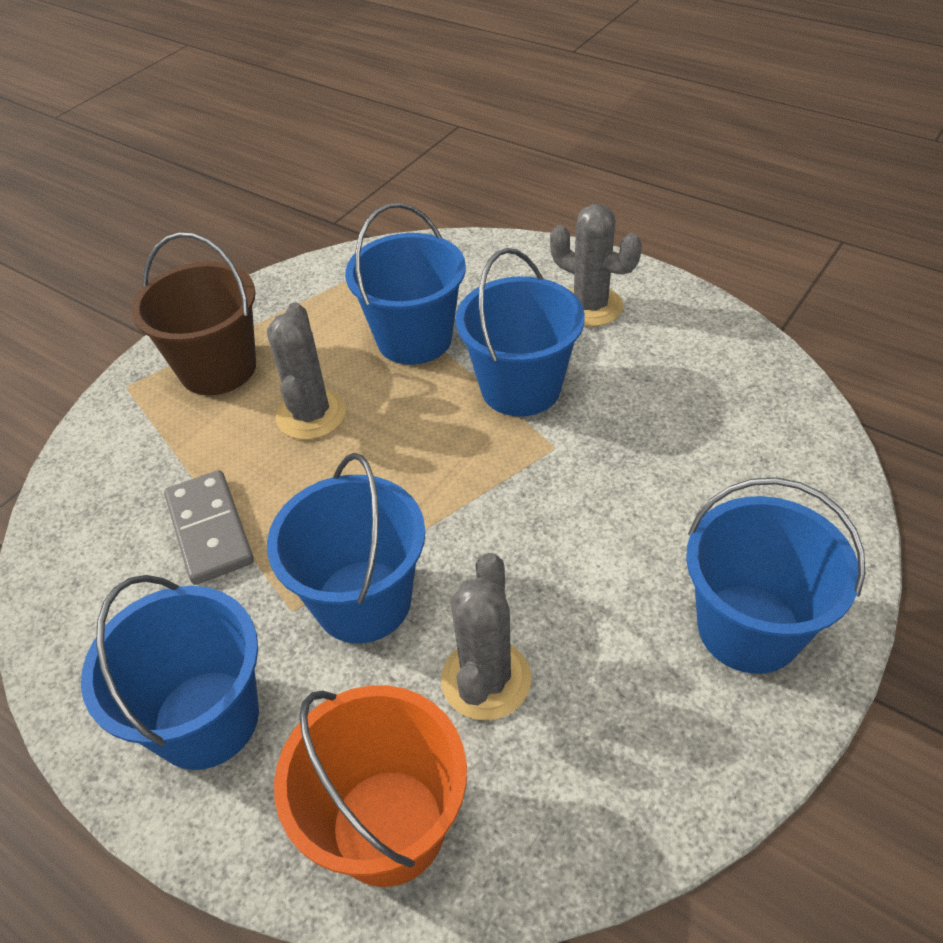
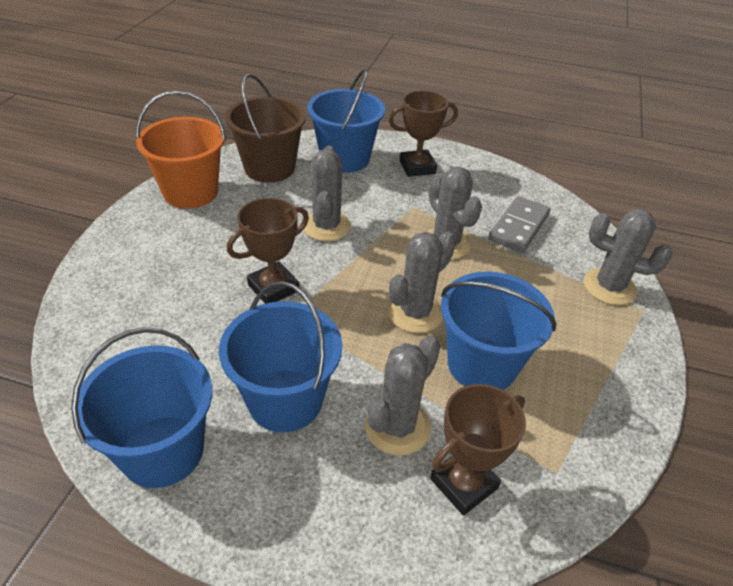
blue bucket: 5 -> 4
brown trophy: 0 -> 3
grey cactus: 3 -> 5

